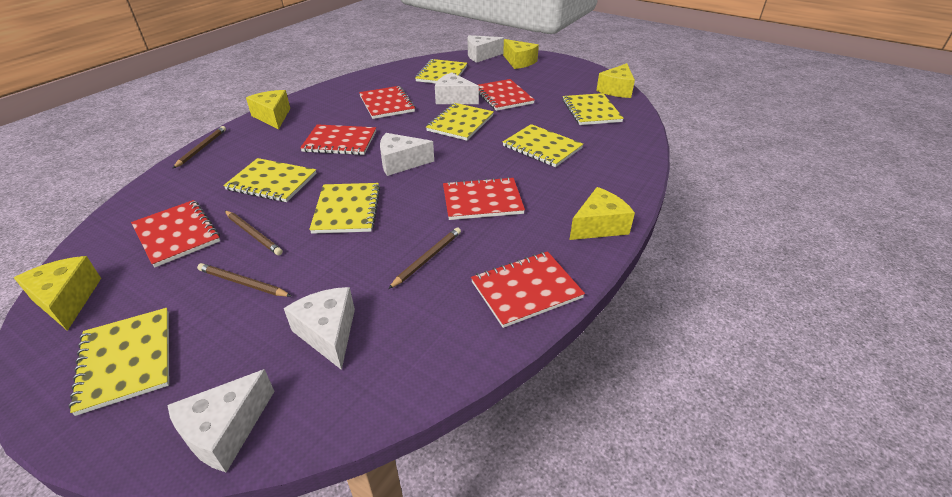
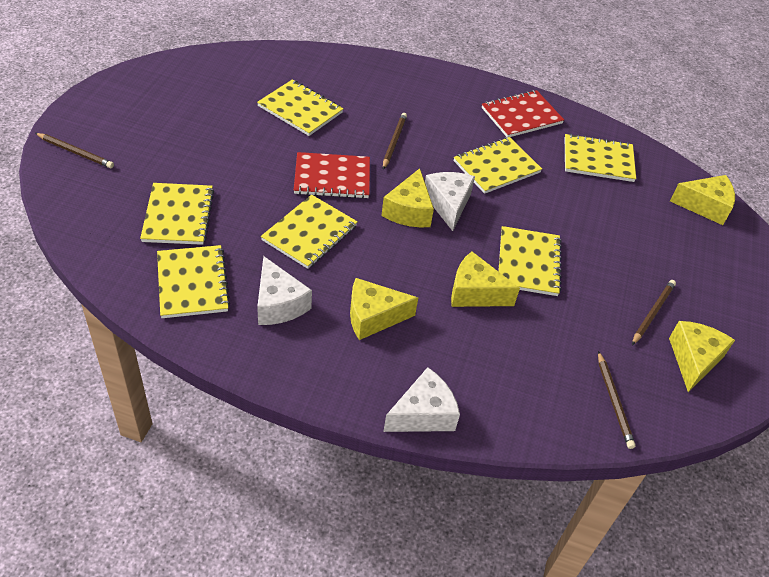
red notebook: 6 -> 2
white cheese: 5 -> 3

